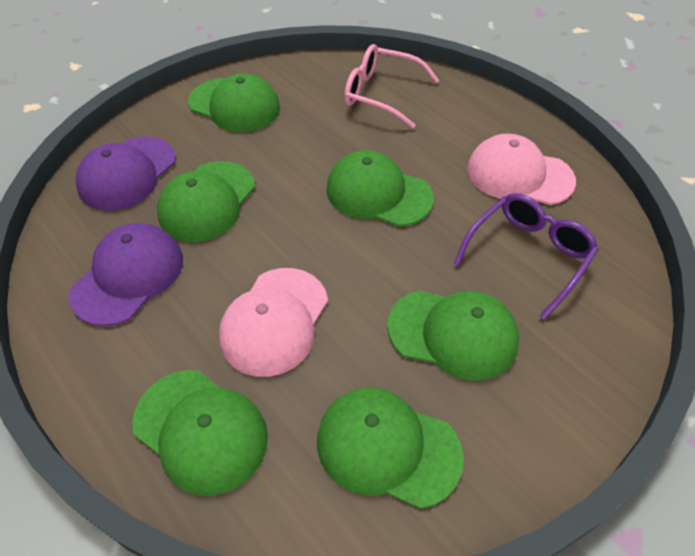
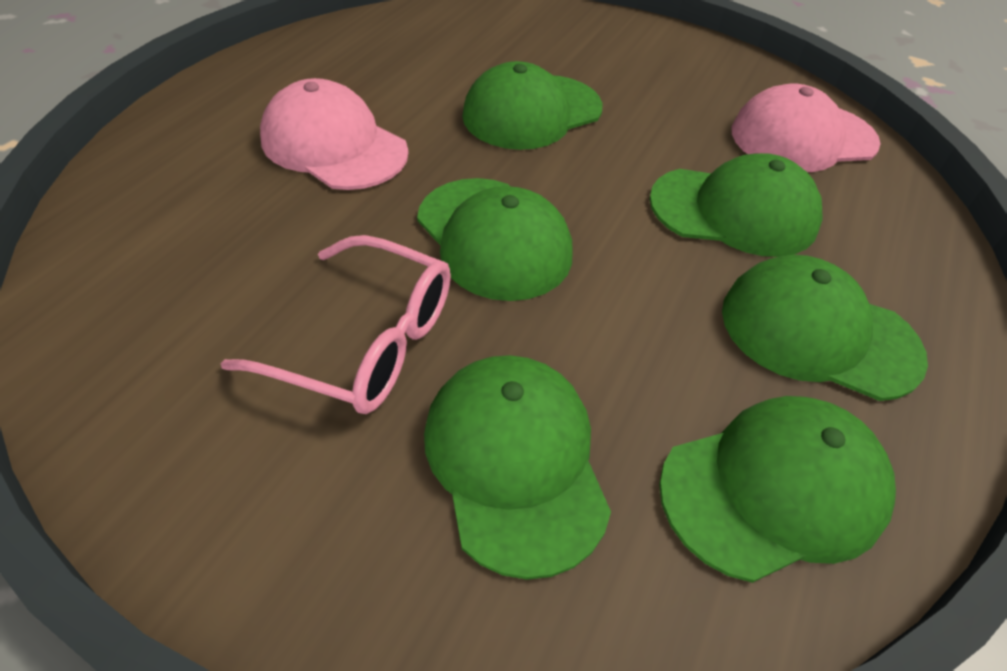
purple cap: 2 -> 0
purple glasses: 1 -> 0

